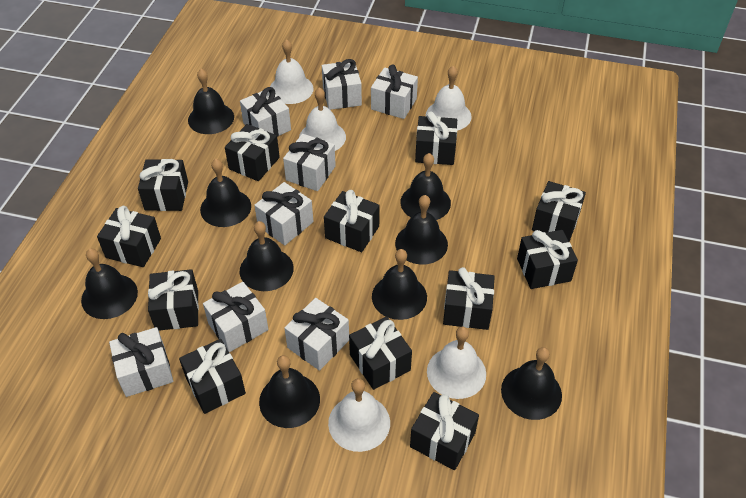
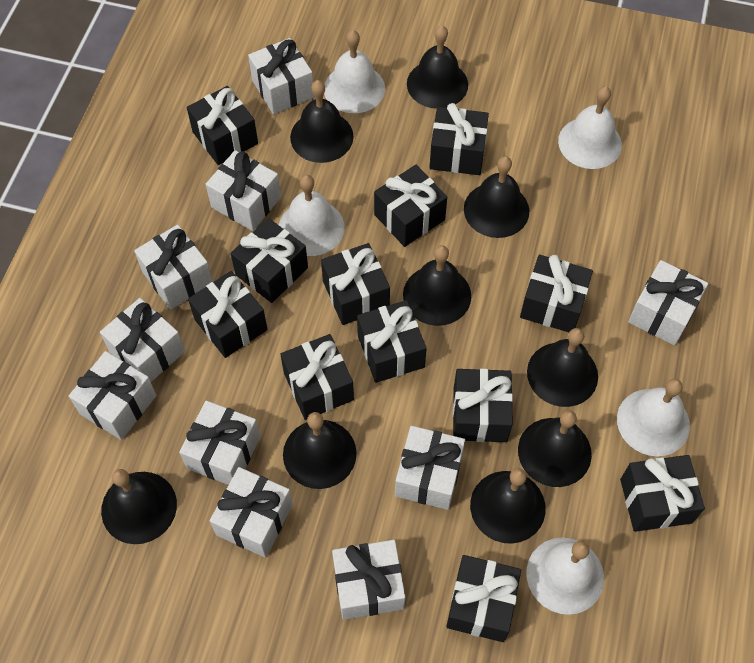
white gift: 8 -> 10

